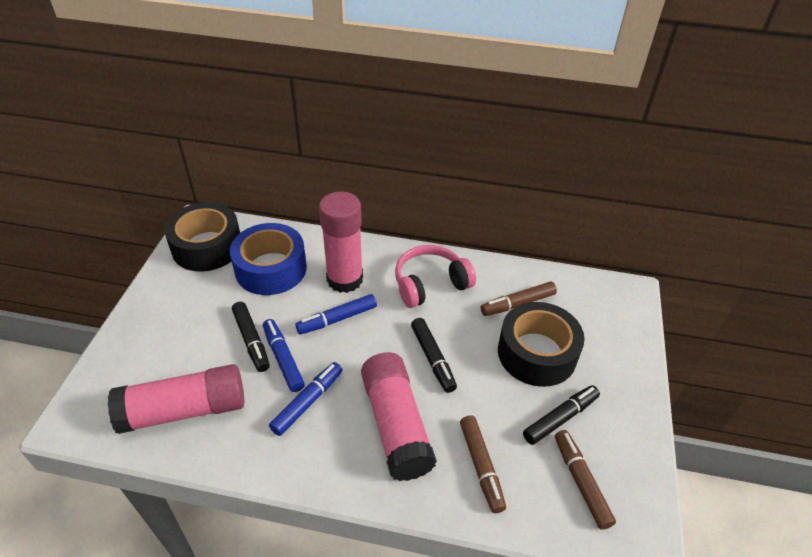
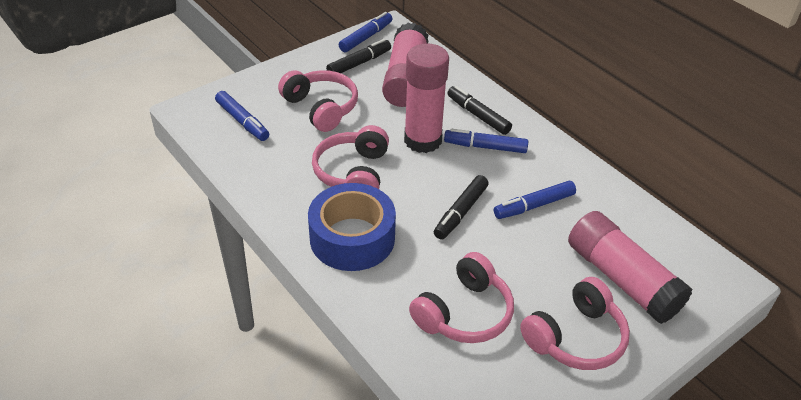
black tape: 2 -> 0
blue marker: 3 -> 4
brown marker: 3 -> 0
pink headphones: 1 -> 4

